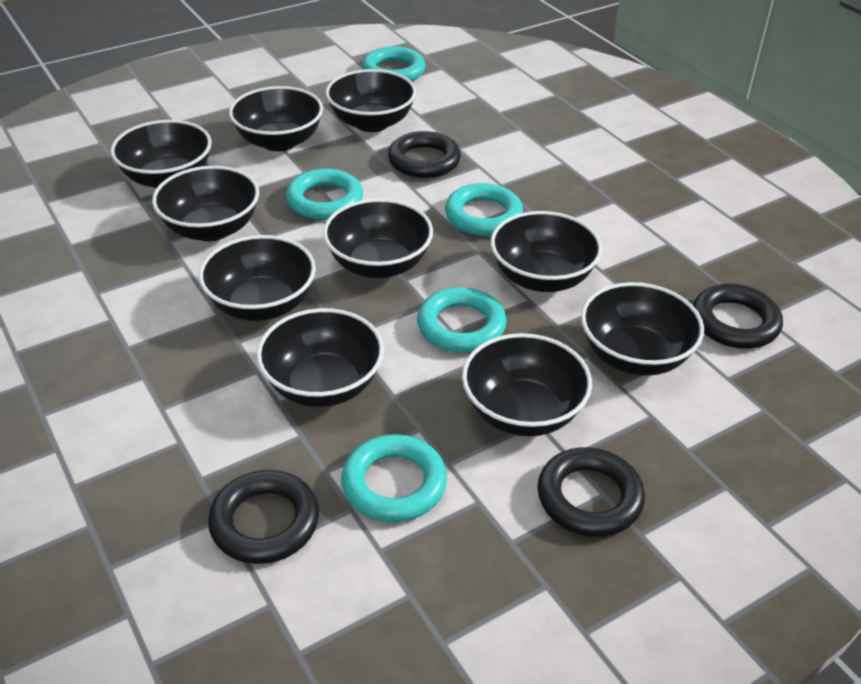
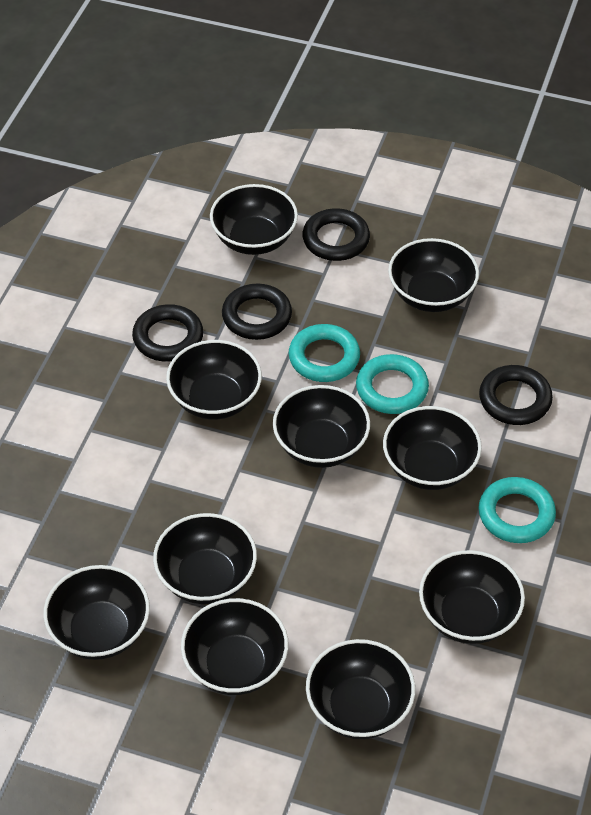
turquoise ring: 5 -> 3

